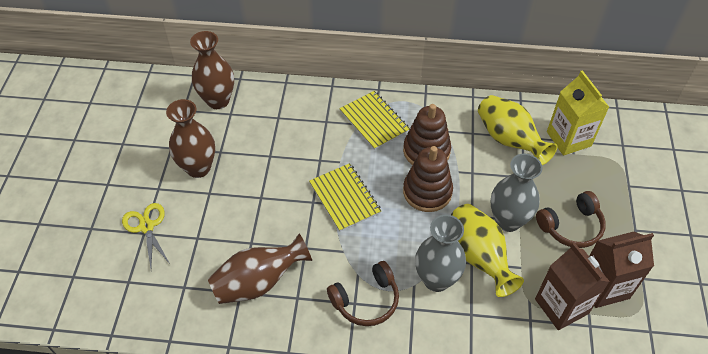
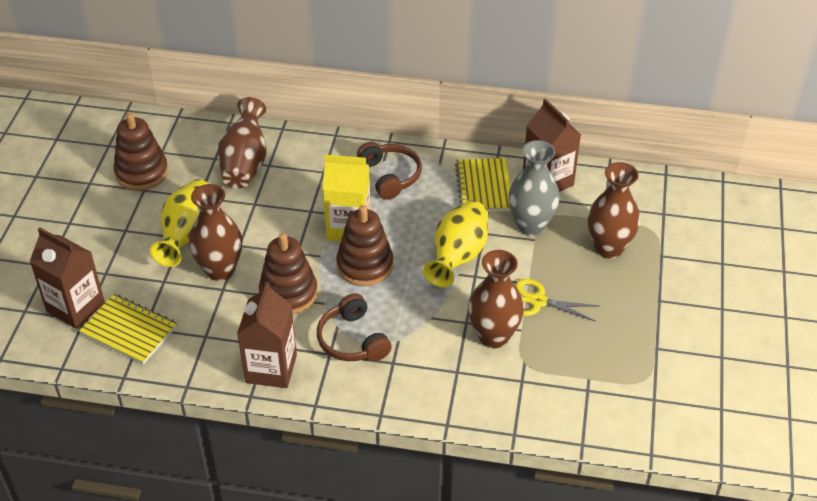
brown carton: 2 -> 3
brown stacking toy: 2 -> 3
brown vase: 3 -> 4
grey vase: 2 -> 1

